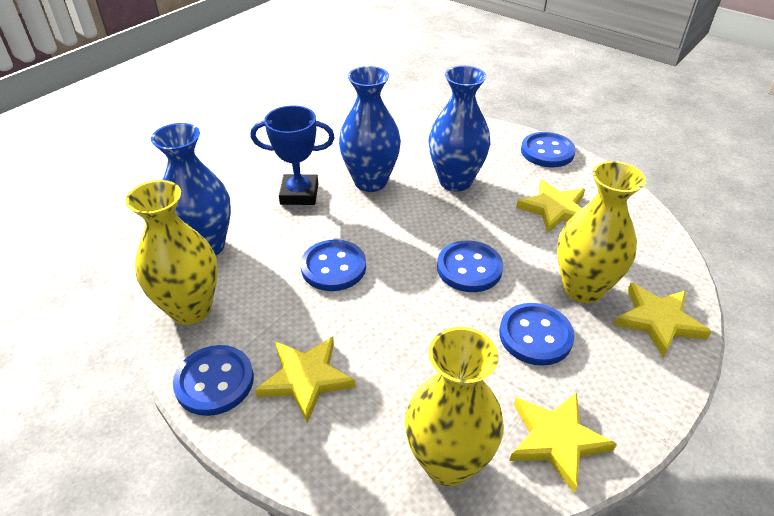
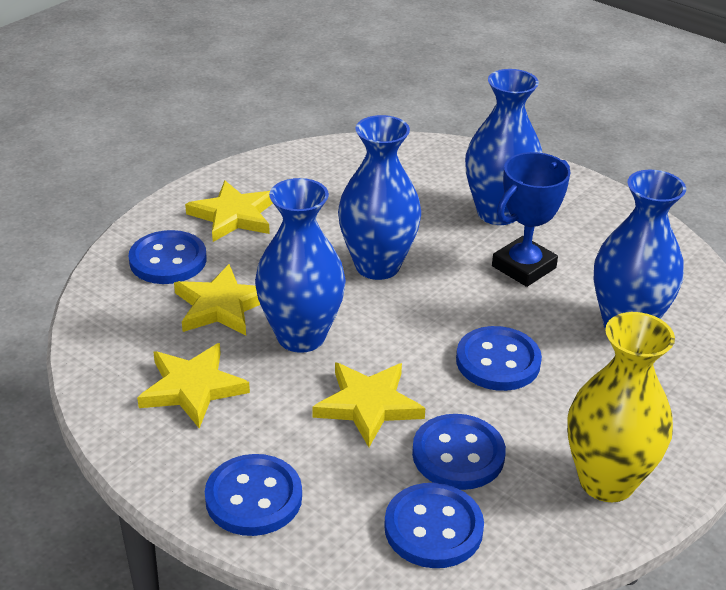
blue vase: 3 -> 4
yellow vase: 3 -> 1

